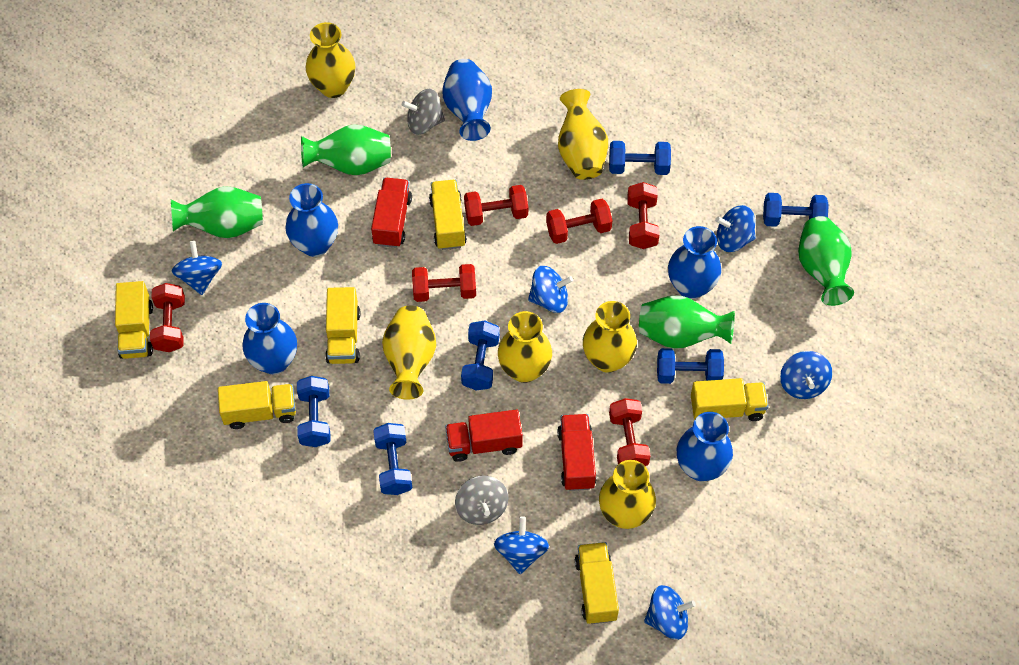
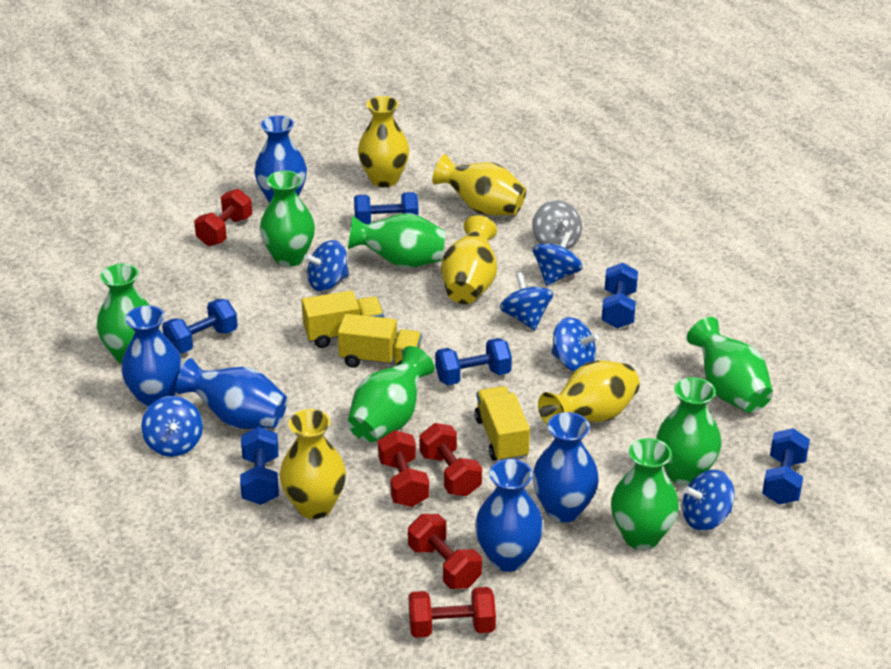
green vase: 4 -> 7
grey spinning top: 2 -> 1
red dumbbell: 6 -> 5
red truck: 3 -> 0
yellow truck: 6 -> 3
yellow vase: 6 -> 5

